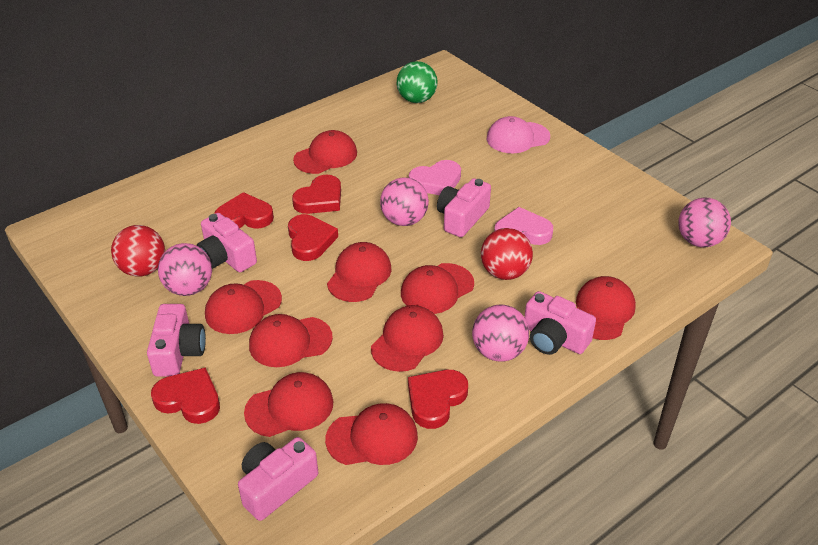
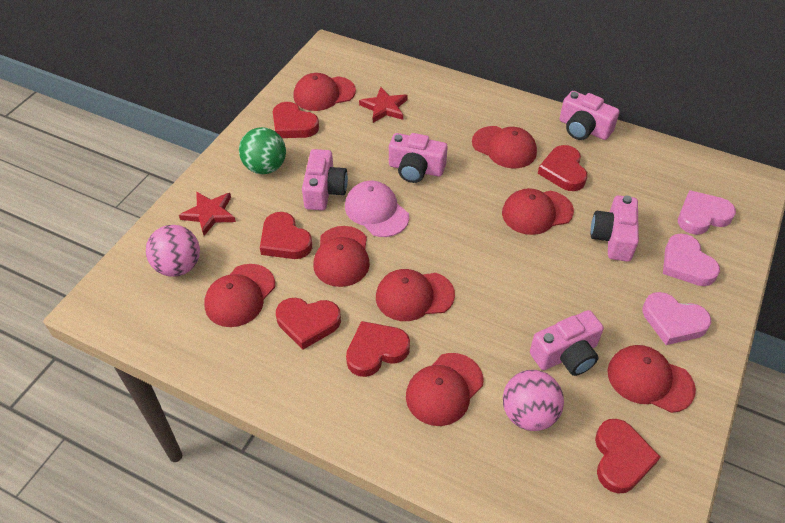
pink ball: 4 -> 2
pink heart: 2 -> 3
red ball: 2 -> 0
red cap: 9 -> 8
red heart: 5 -> 6
red star: 0 -> 2

